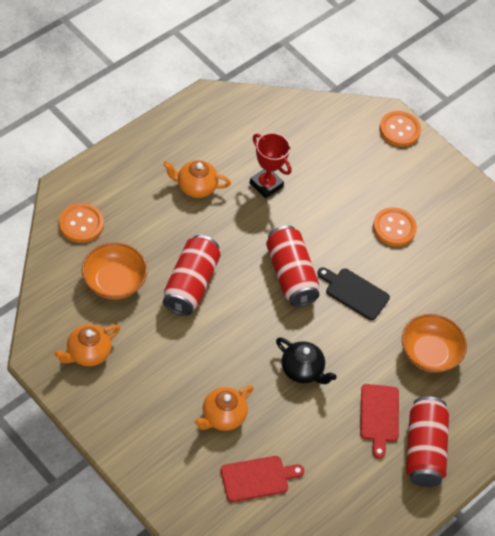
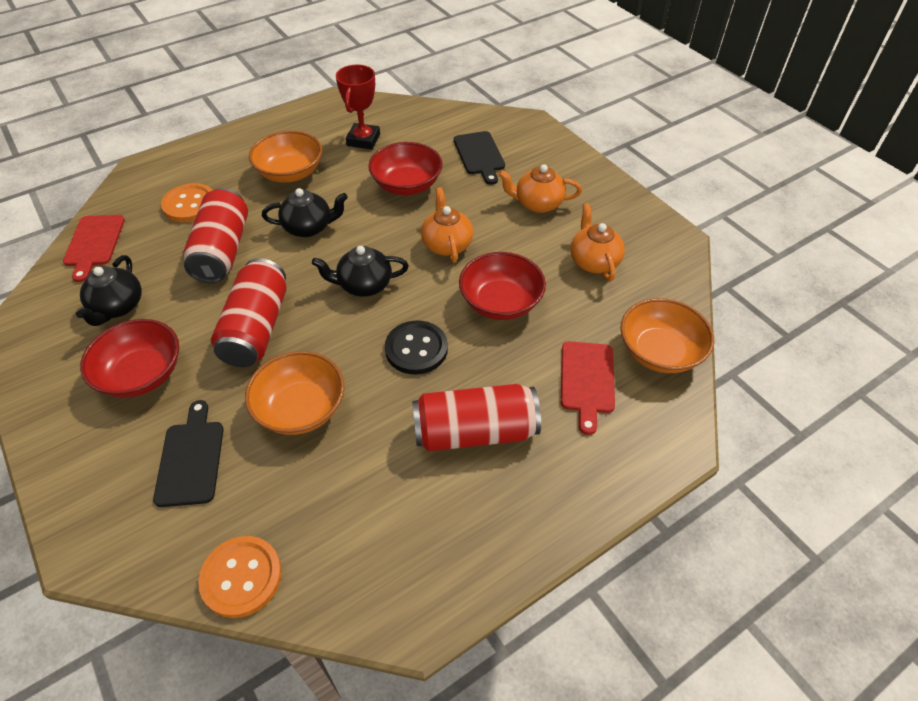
black button: 0 -> 1
black cutting board: 1 -> 2
black teapot: 1 -> 3
orange bowl: 2 -> 3
orange button: 3 -> 2
red bowl: 0 -> 3

